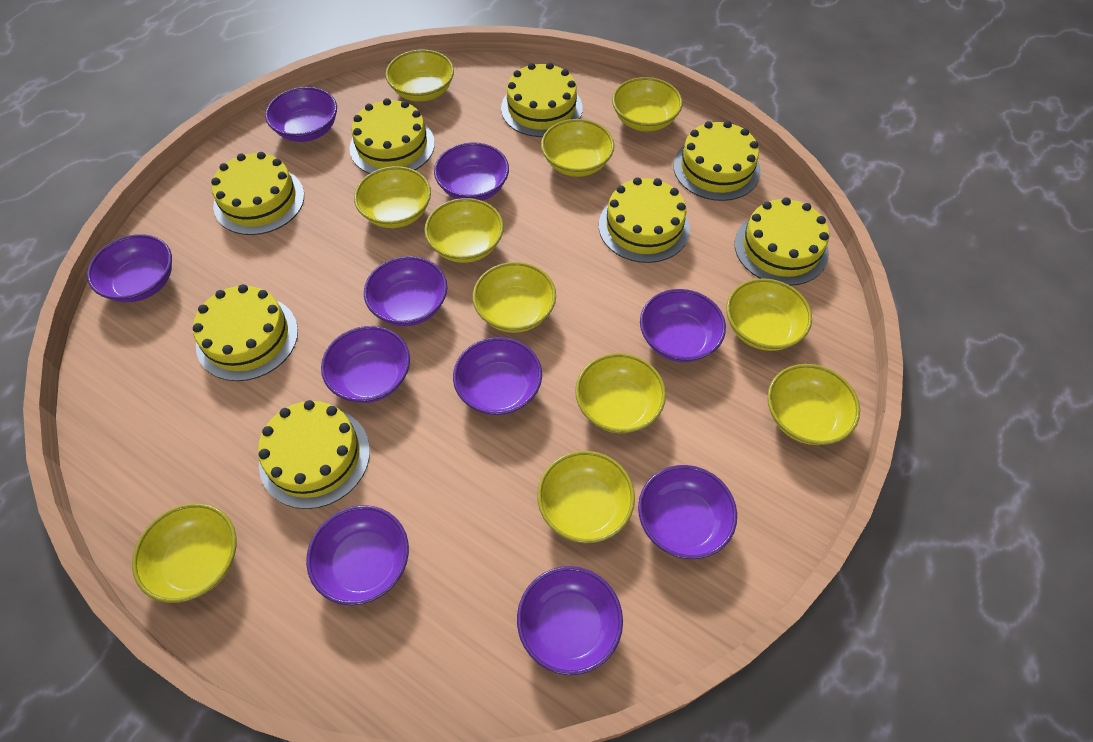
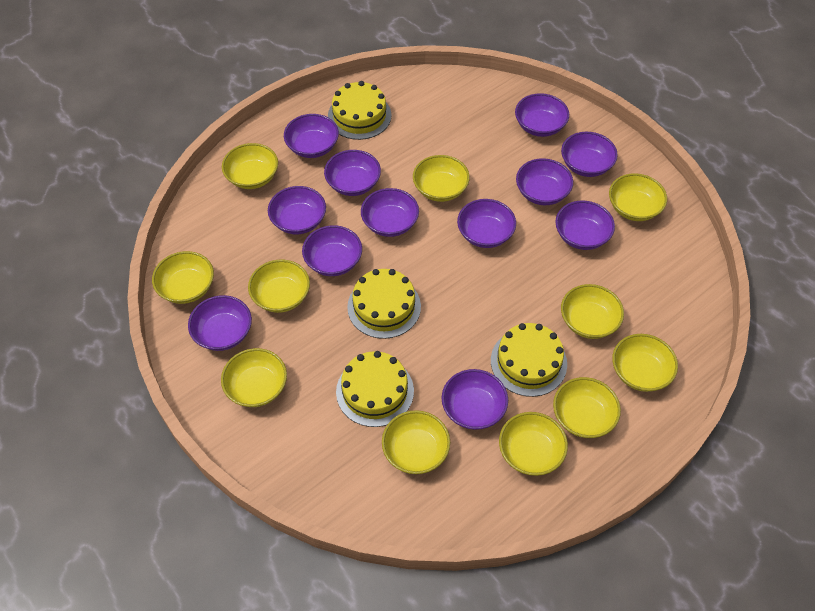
purple bowl: 10 -> 12
yellow cake: 8 -> 4

